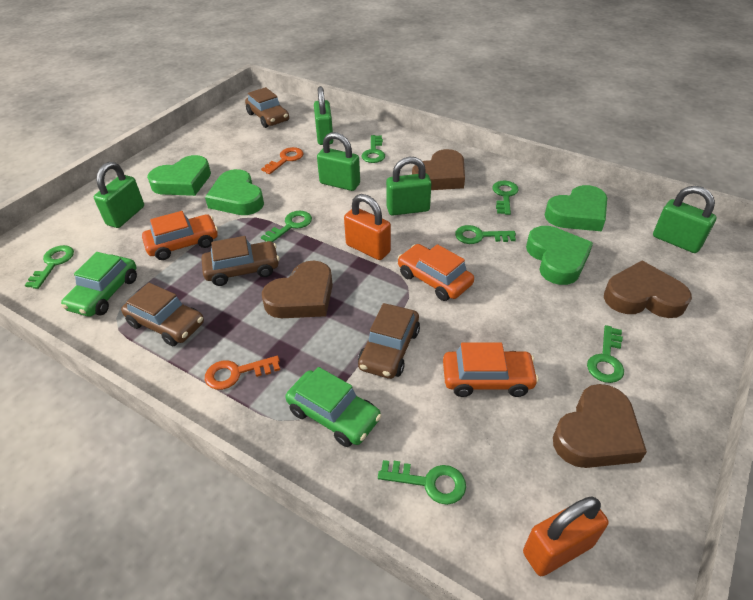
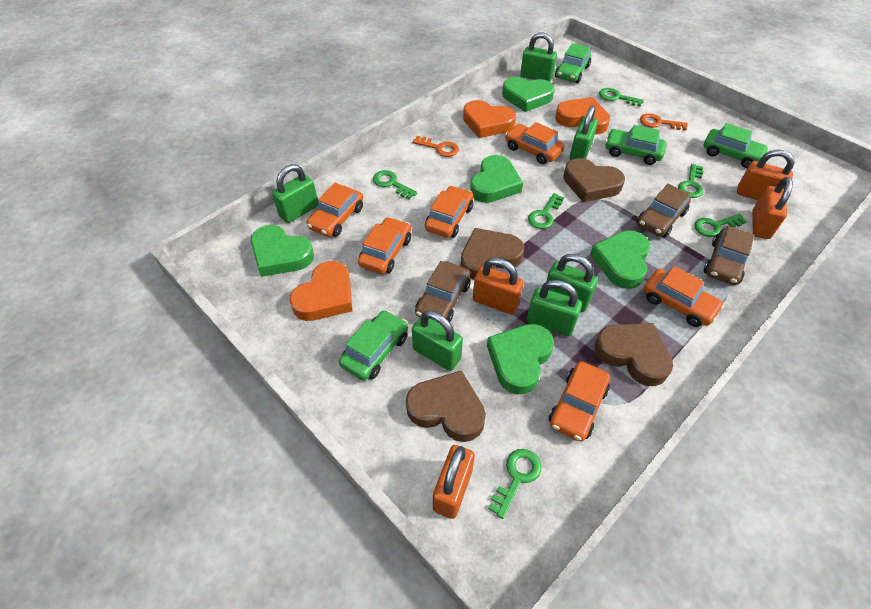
brown car: 4 -> 3
green car: 2 -> 4
green heart: 4 -> 5
green key: 7 -> 6
green padlock: 5 -> 6
orange car: 3 -> 6
orange heart: 0 -> 3
orange padlock: 2 -> 4

